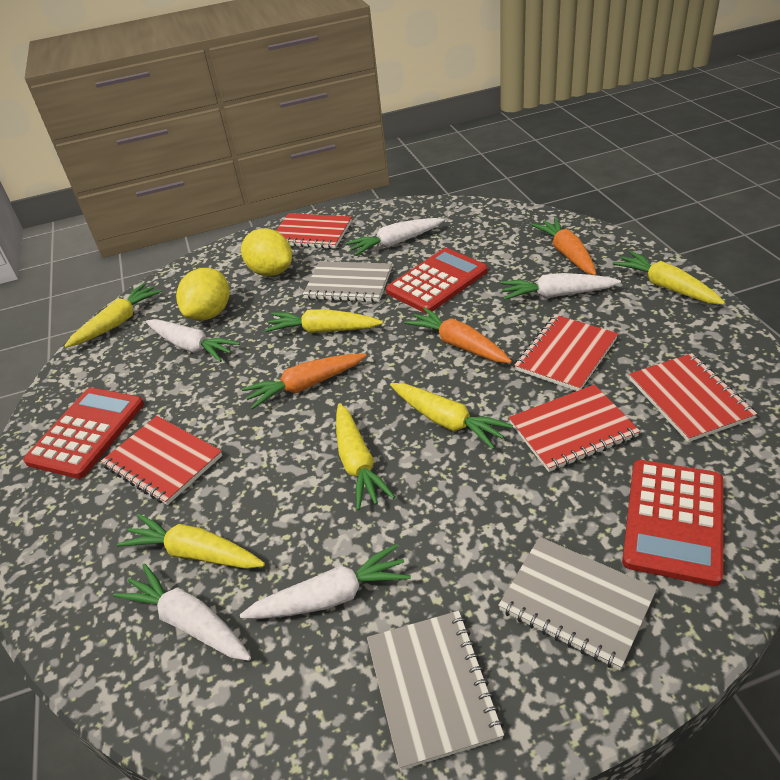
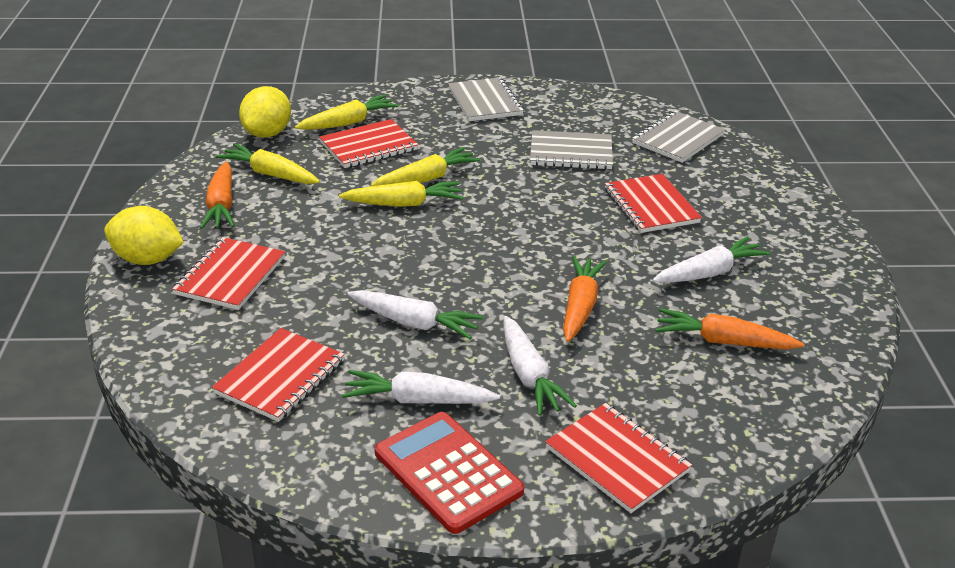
red calculator: 3 -> 1
white carrot: 5 -> 4
yellow carrot: 6 -> 4

